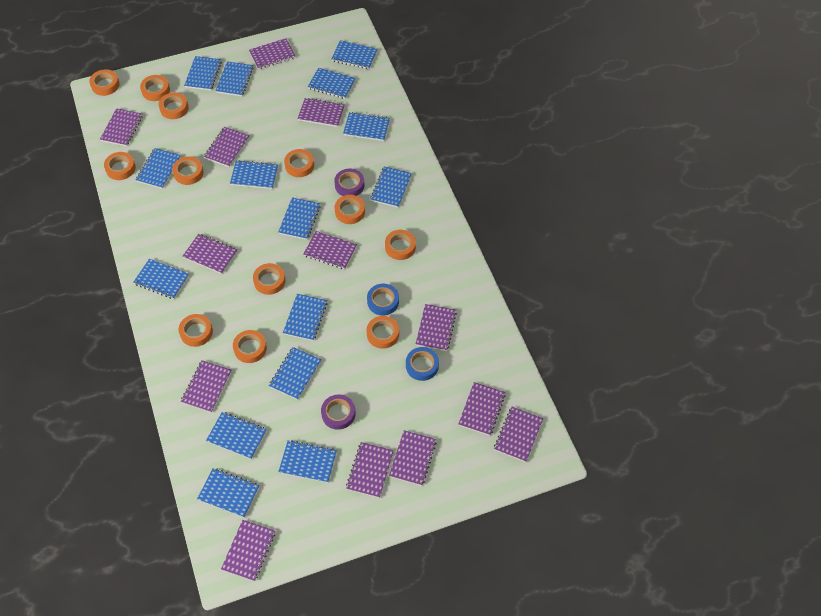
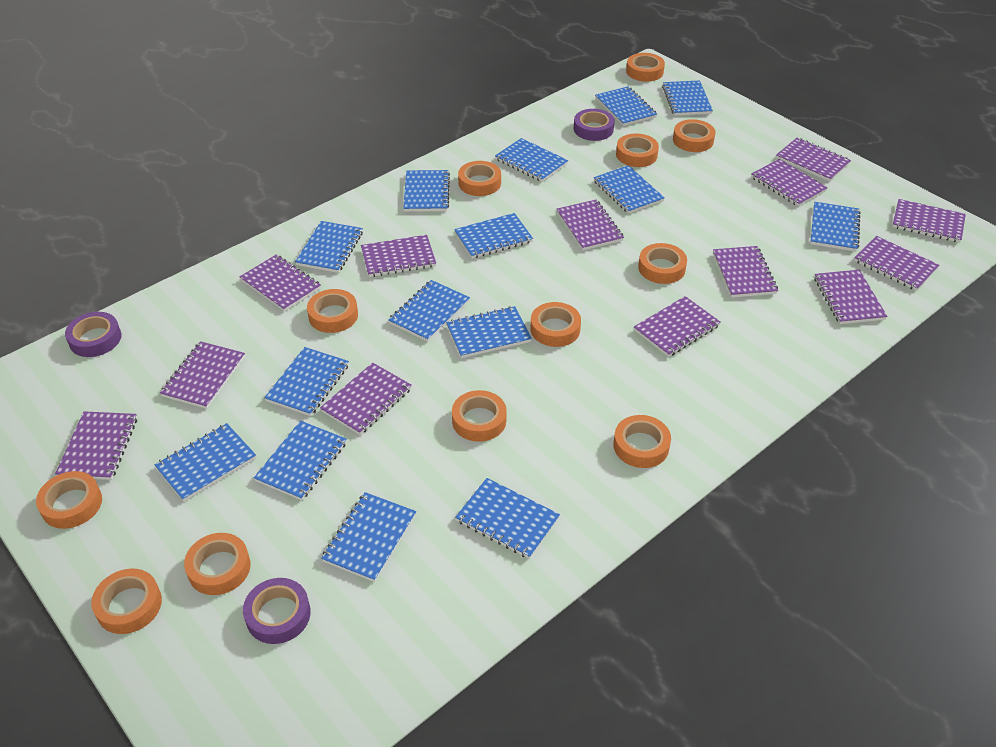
blue tape: 2 -> 0
purple tape: 2 -> 3

